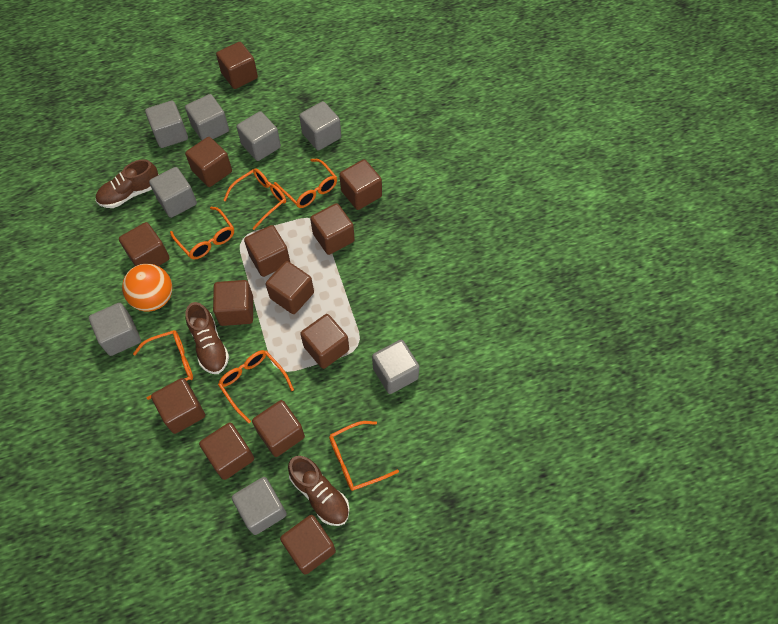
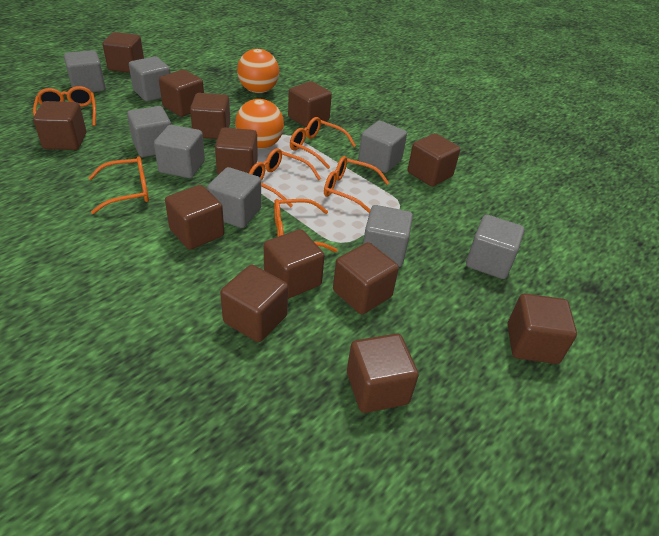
brown shoe: 3 -> 0
orange ball: 1 -> 2

